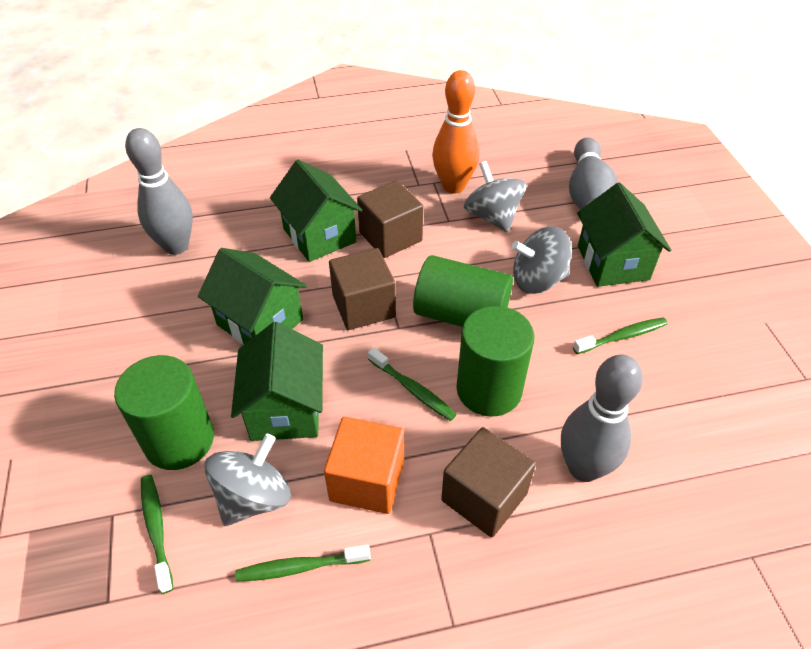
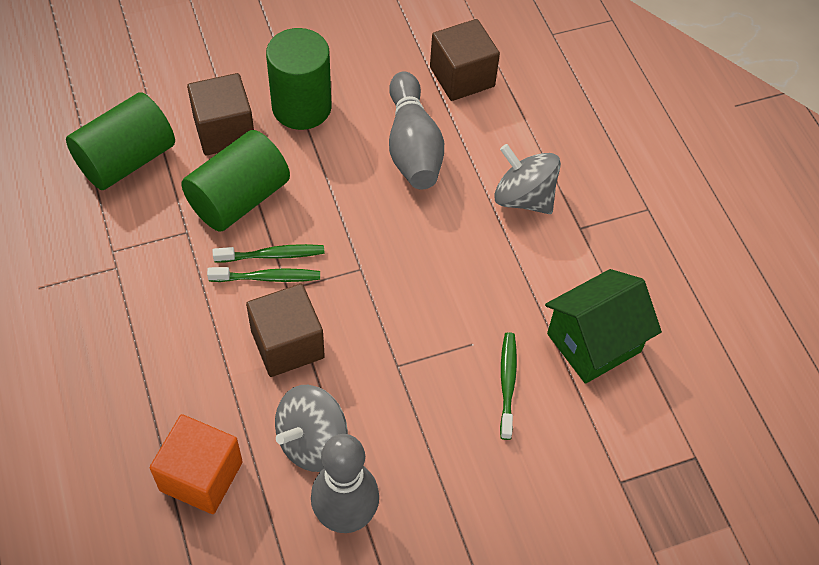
green house: 4 -> 1
green toothbrush: 4 -> 3
grey bowling pin: 3 -> 2
grey spinning top: 3 -> 2
orange bowling pin: 1 -> 0

